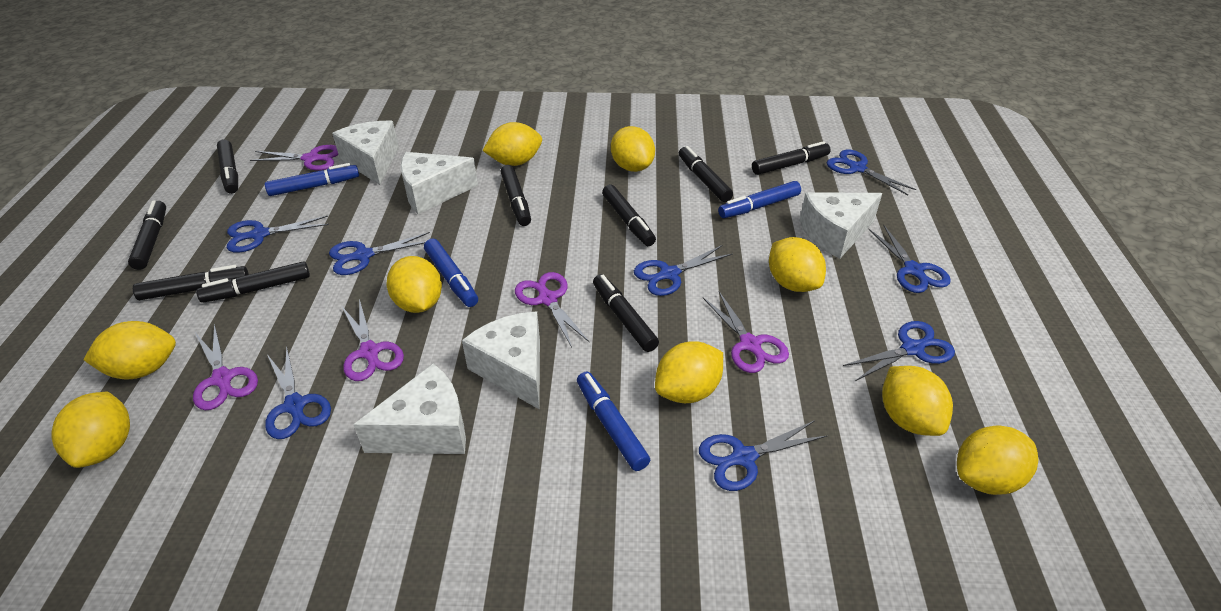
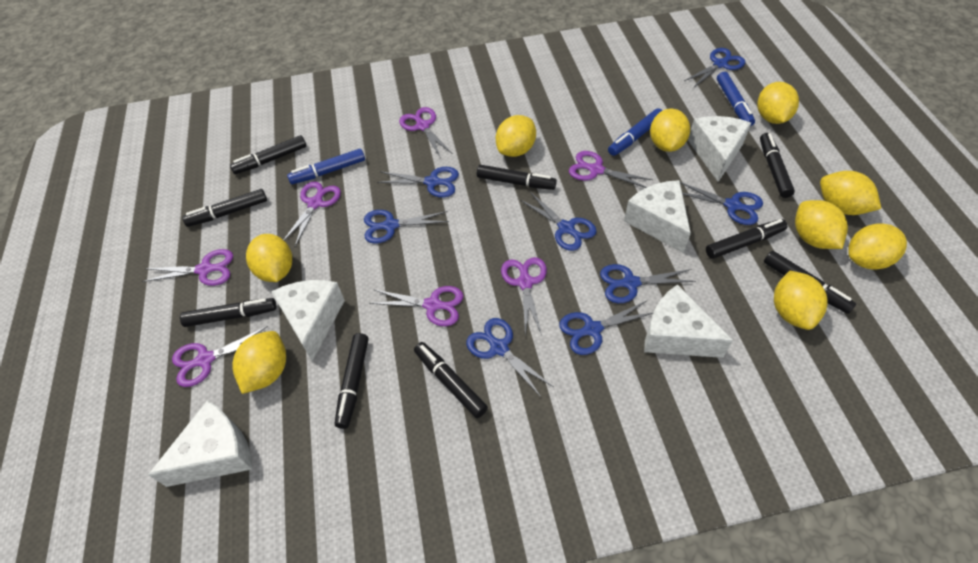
blue marker: 4 -> 3
purple scissors: 5 -> 7

